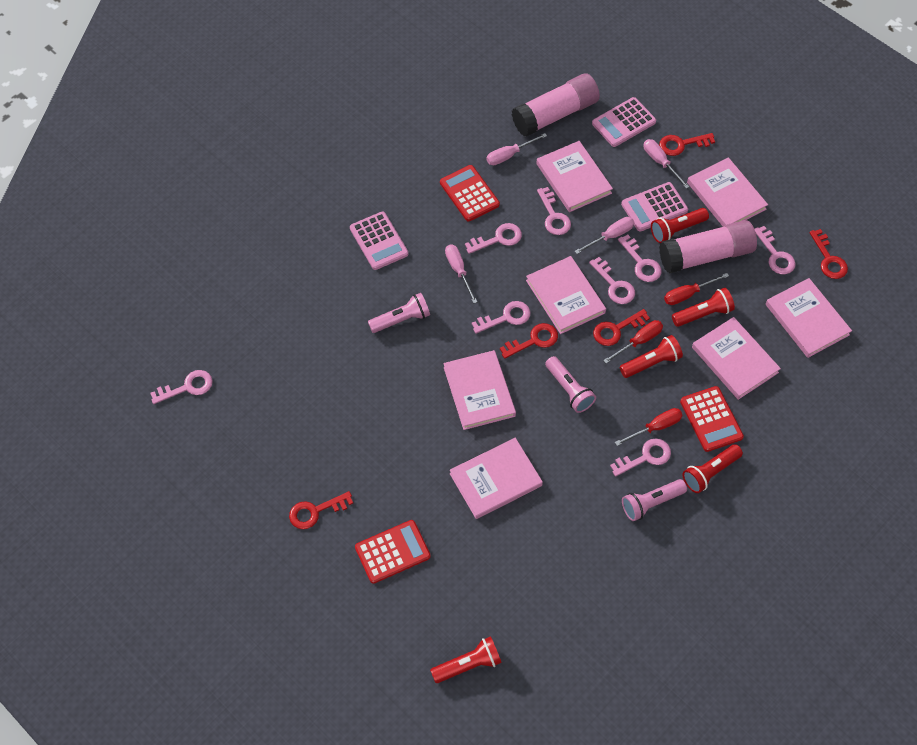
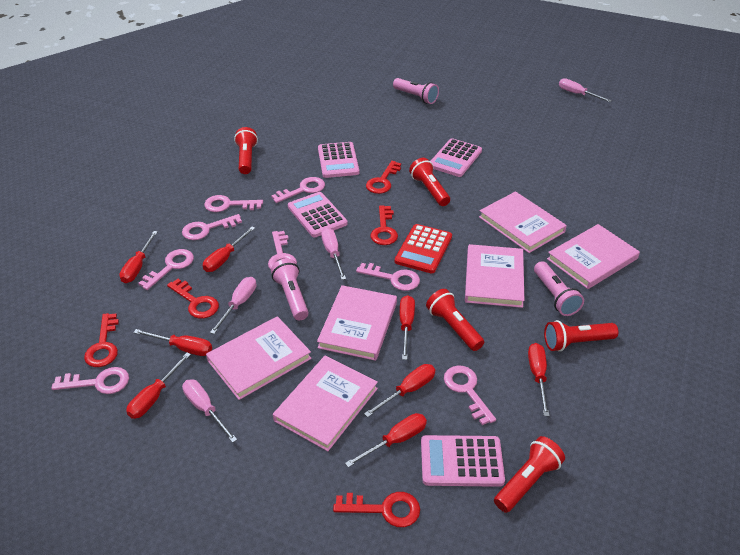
pink book: 7 -> 6
pink calculator: 3 -> 4
pink glue stick: 2 -> 0
red calculator: 3 -> 1
red screwdriver: 3 -> 8

